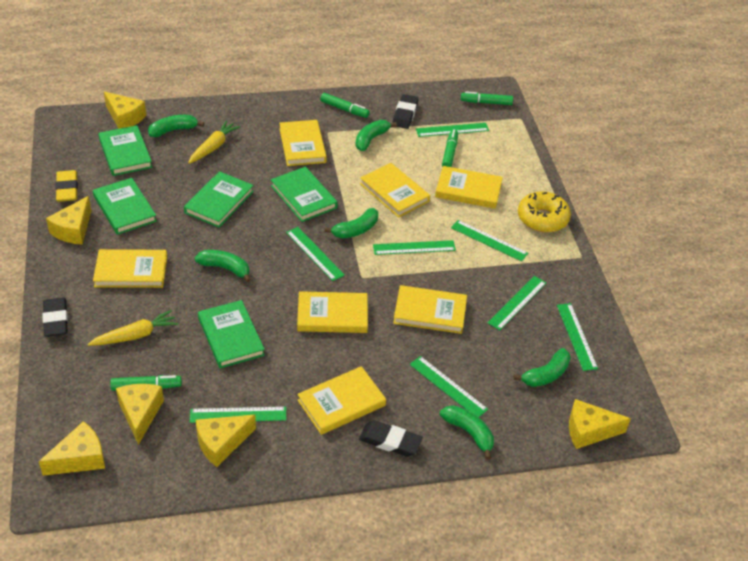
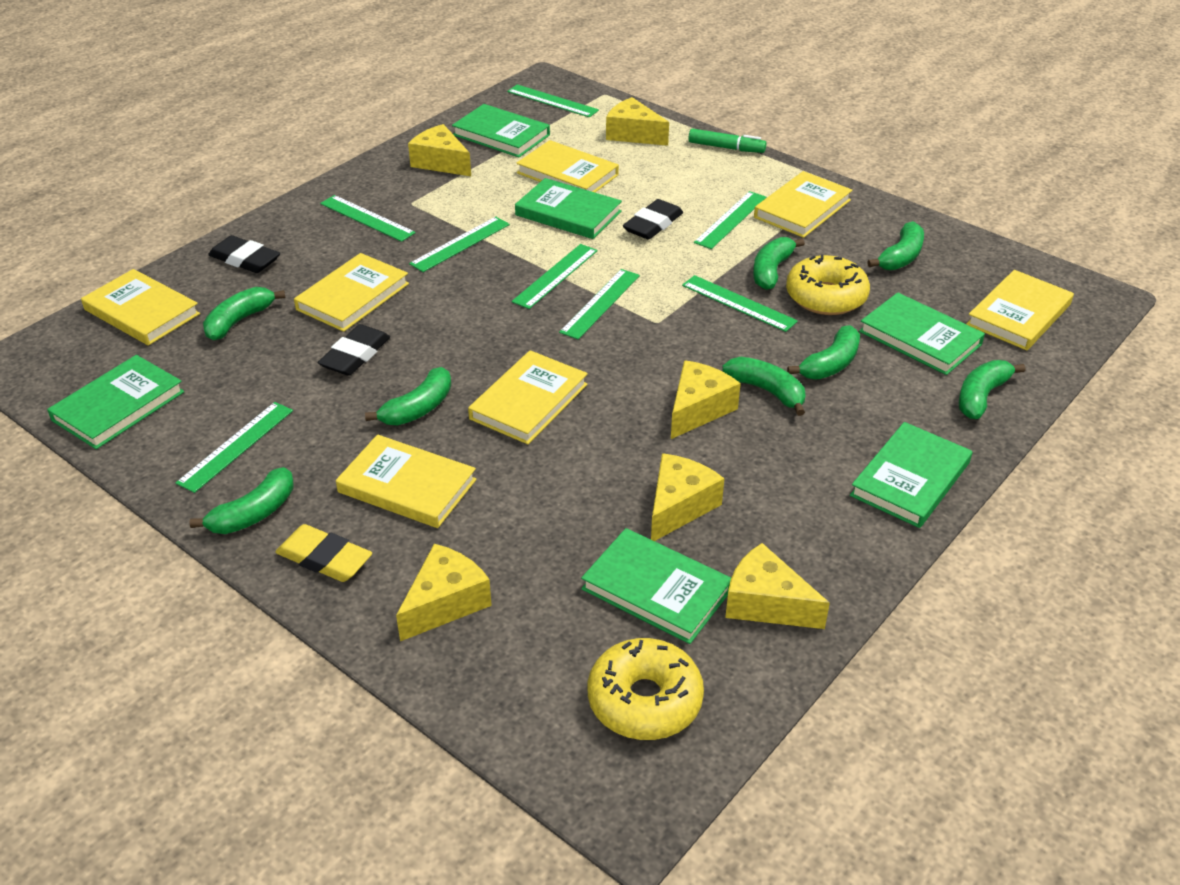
green banana: 6 -> 8
green book: 5 -> 6
green marker: 4 -> 1
yellow carrot: 2 -> 0
yellow donut: 1 -> 2

